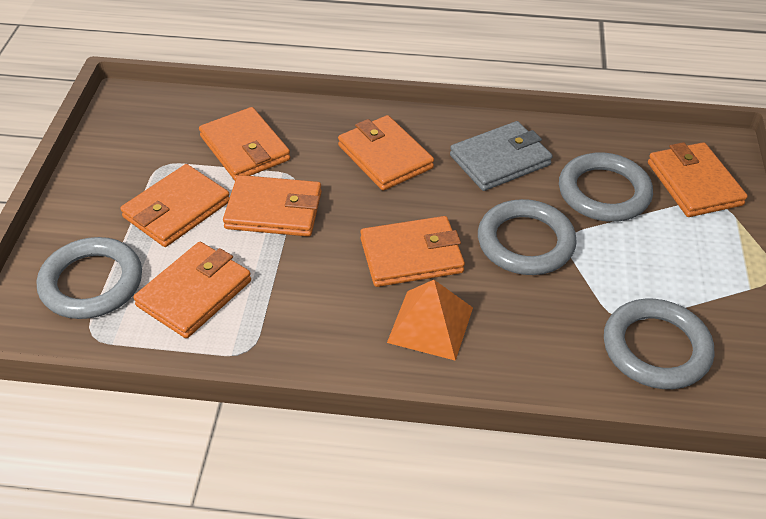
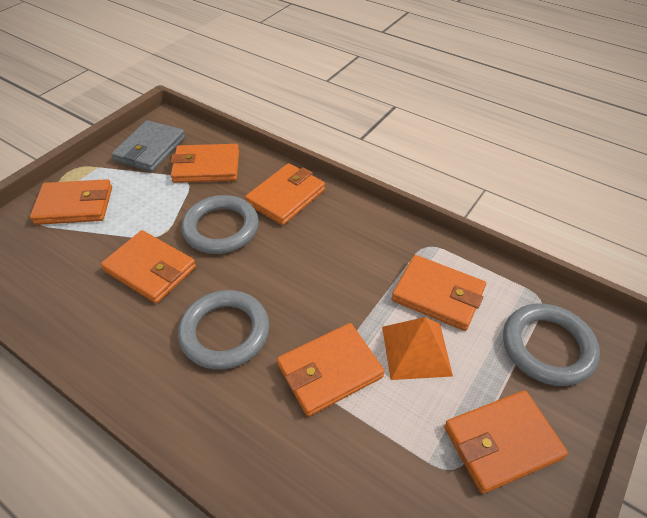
grey ring: 4 -> 3

